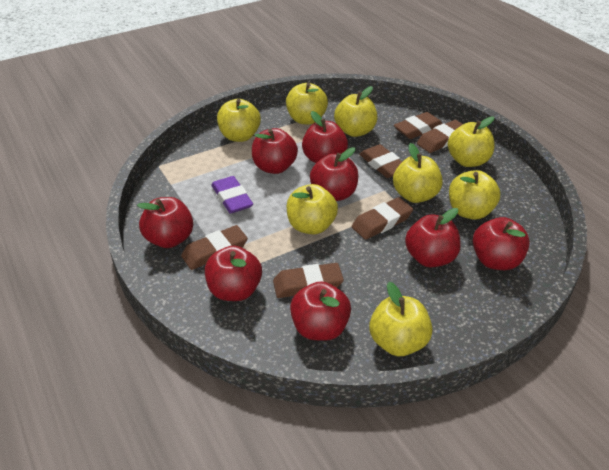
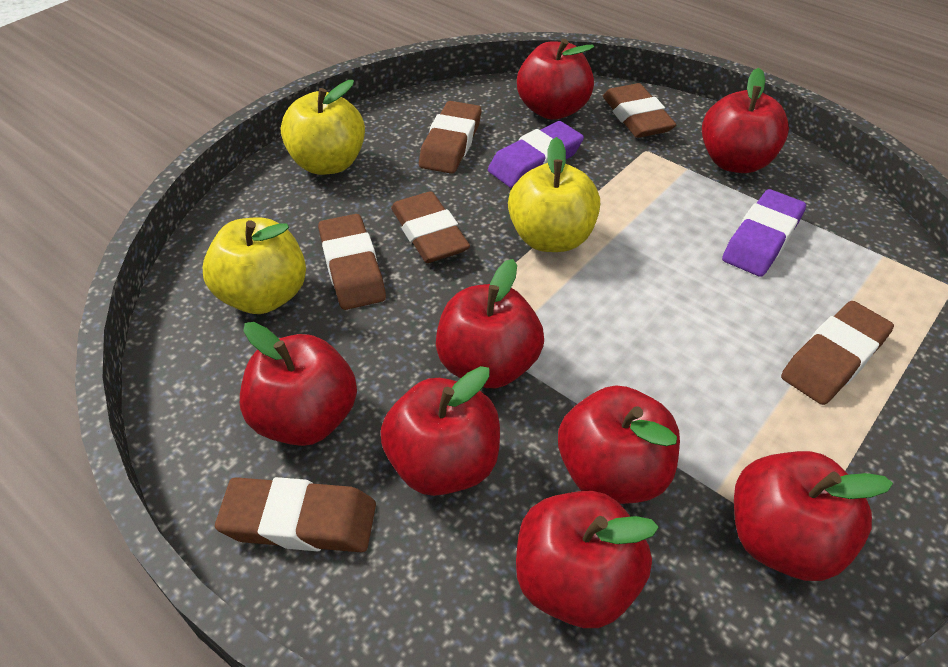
purple eraser: 1 -> 2
yellow apple: 8 -> 3

